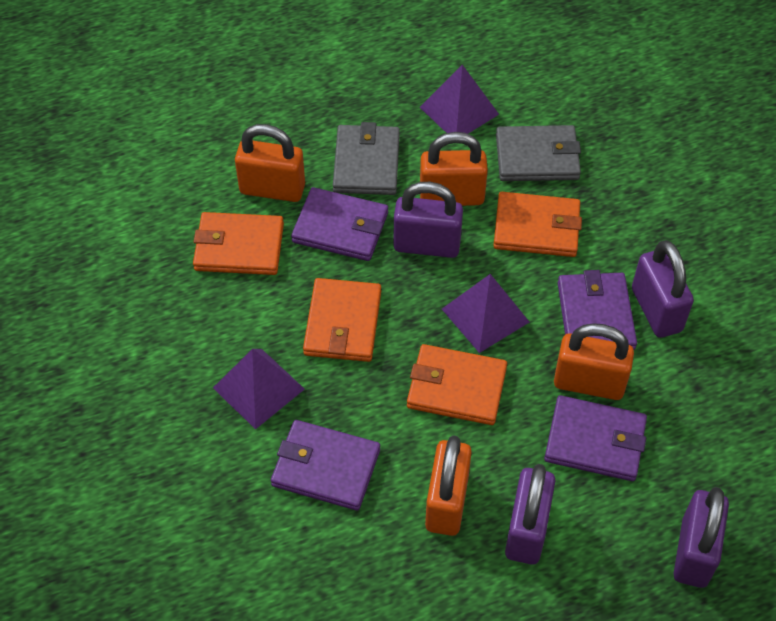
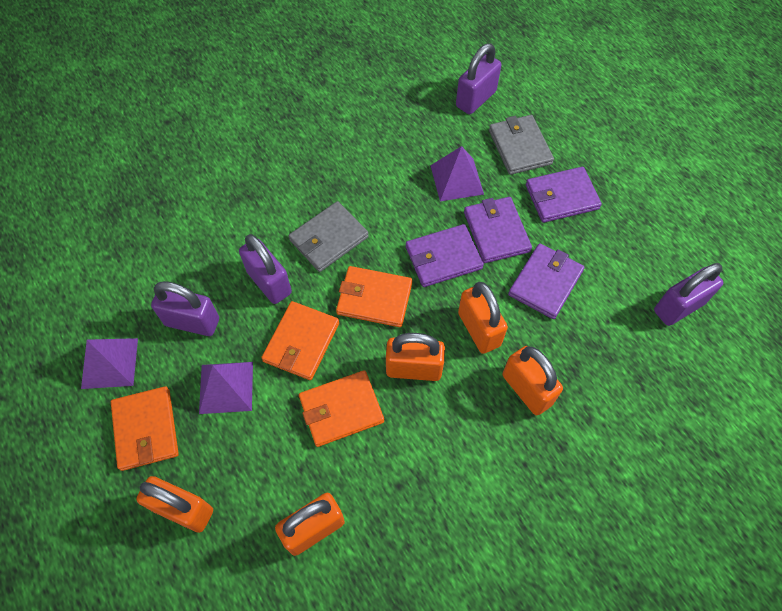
orange padlock: 4 -> 5

